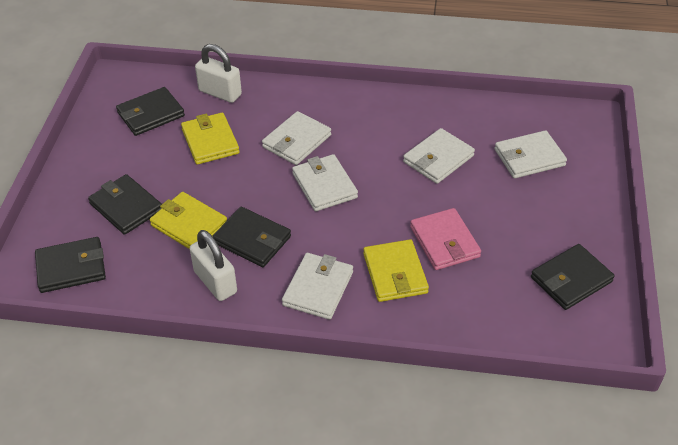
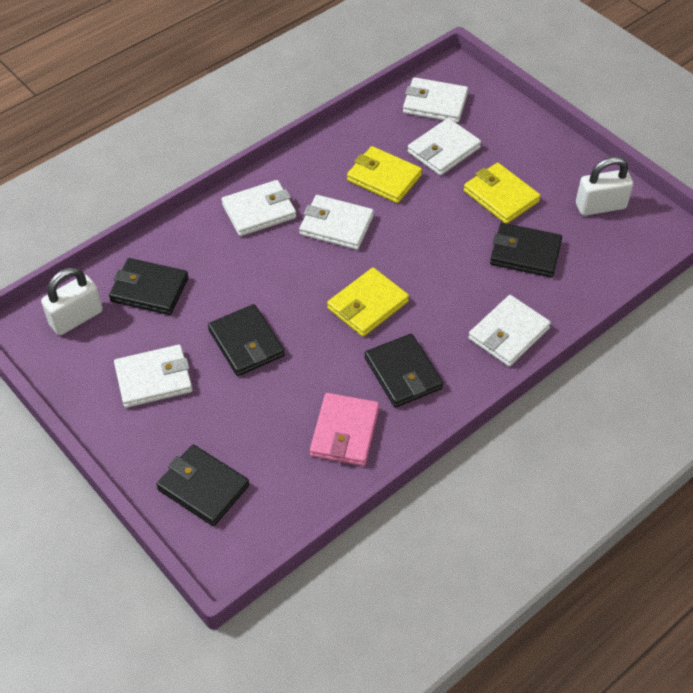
white wallet: 5 -> 6

